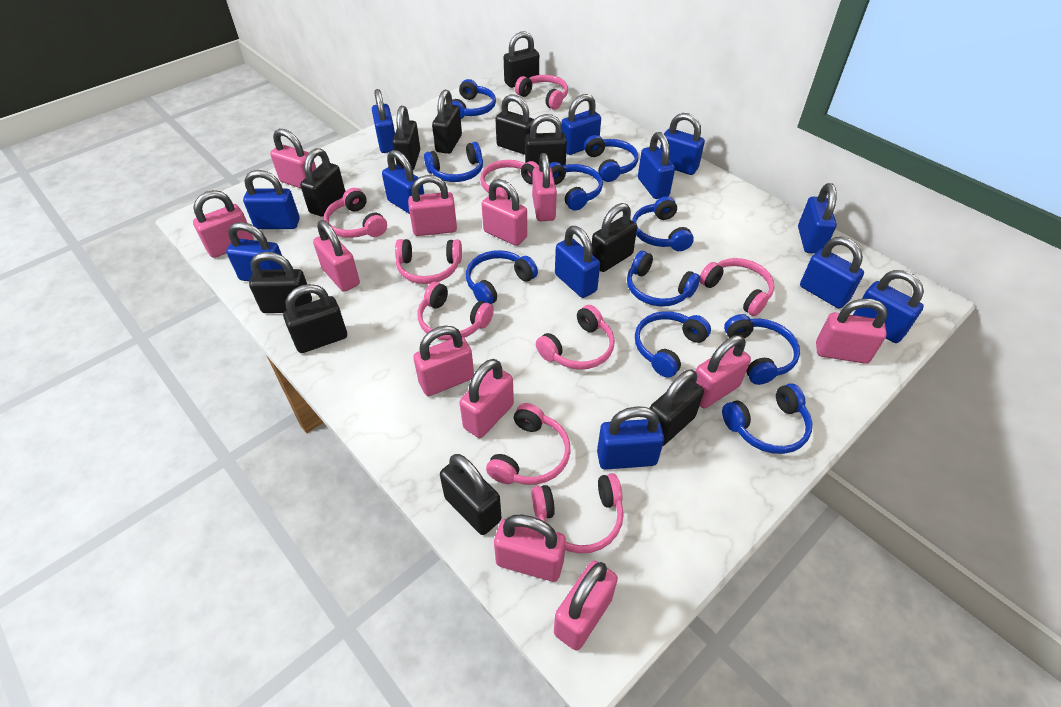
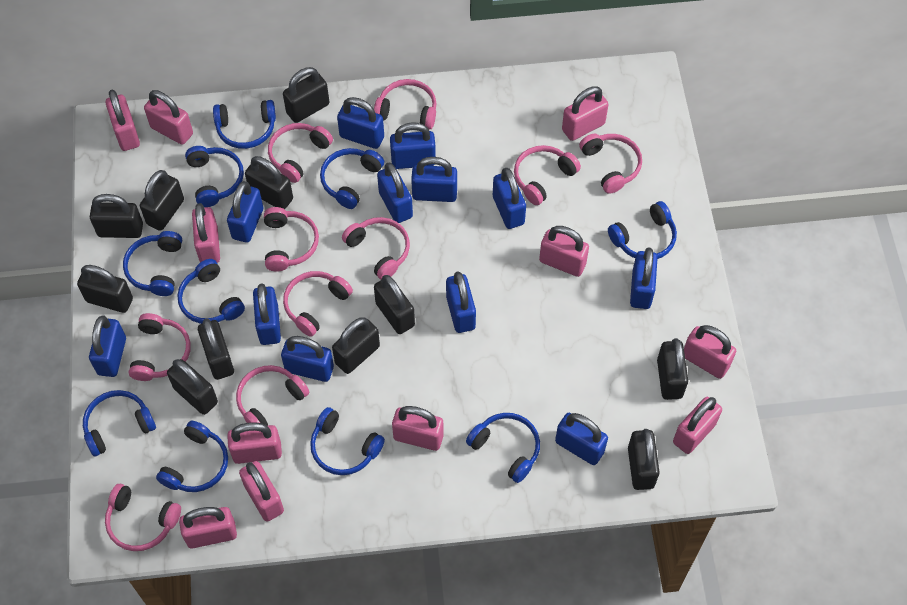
pink headphones: 9 -> 10
pink padlock: 12 -> 11

